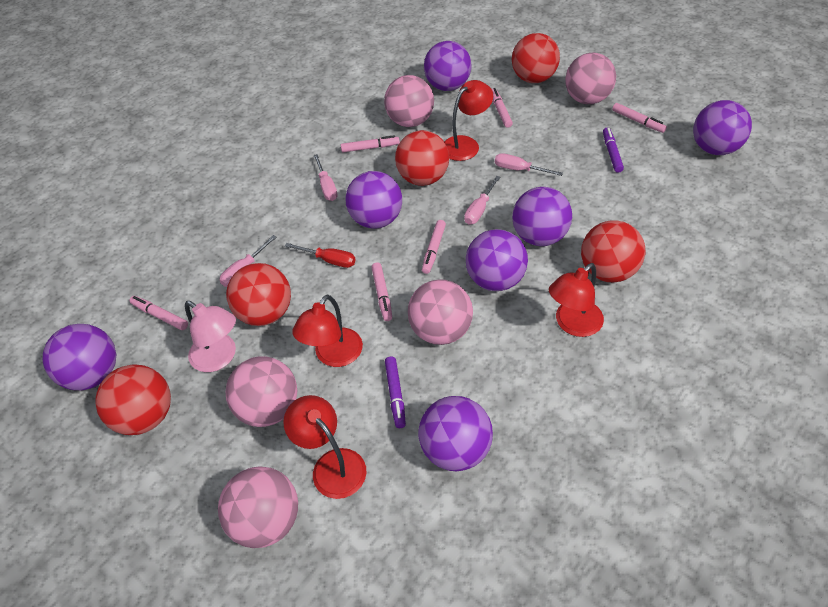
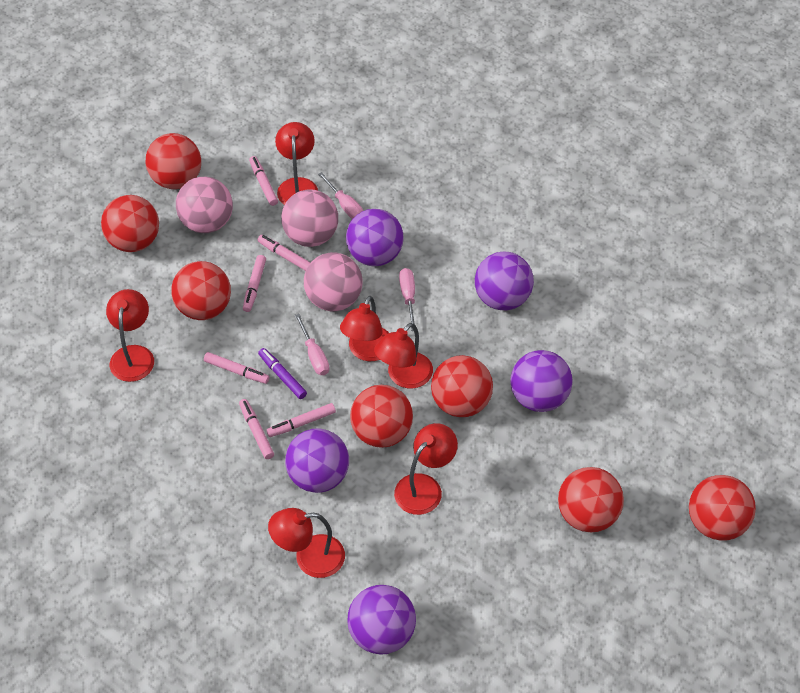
pink ball: 5 -> 3
pink lamp: 1 -> 0
pink screwdriver: 4 -> 3
purple ball: 7 -> 5
purple marker: 2 -> 1
red ball: 5 -> 7
red lamp: 4 -> 6
red screwdriver: 1 -> 0

